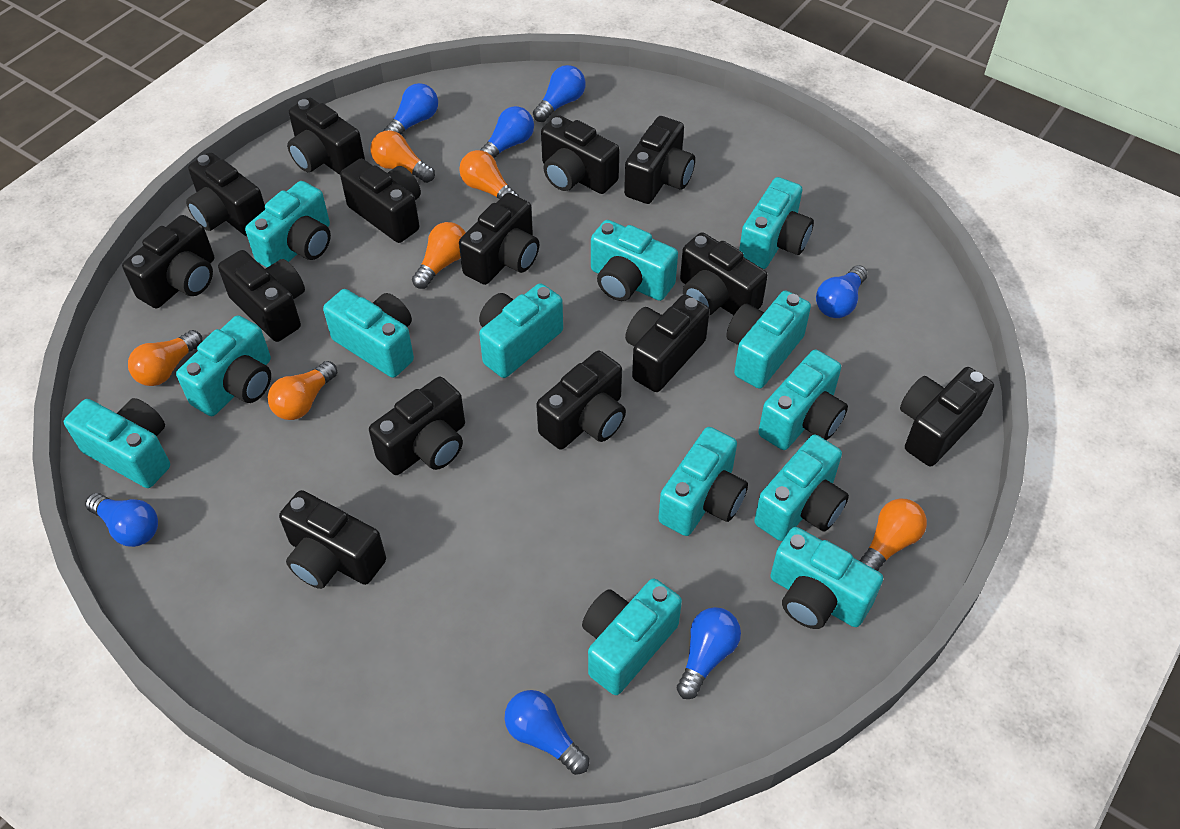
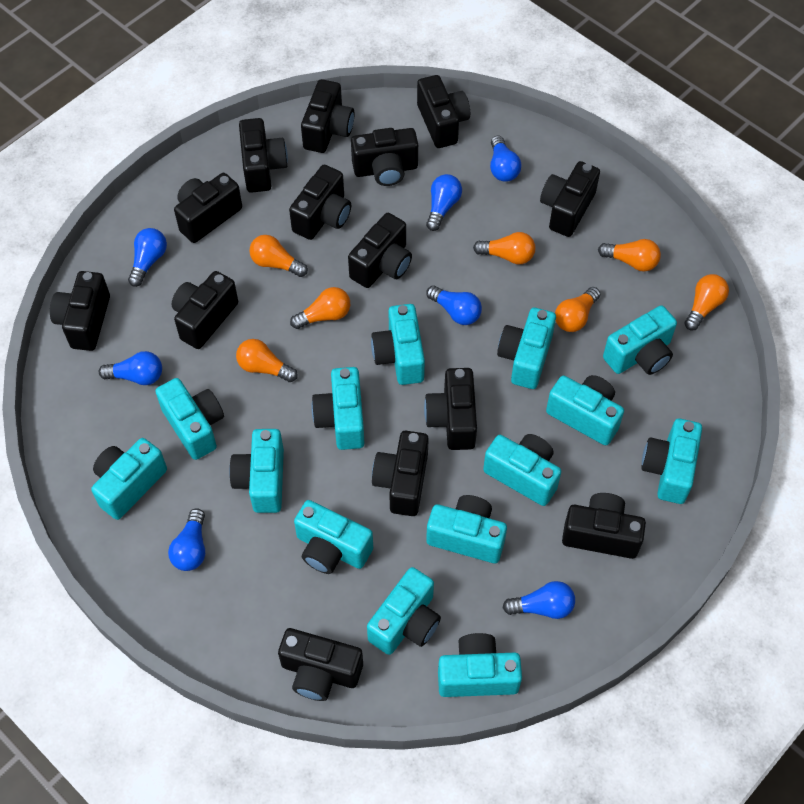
orange light bulb: 6 -> 7
turquoise camera: 13 -> 14

